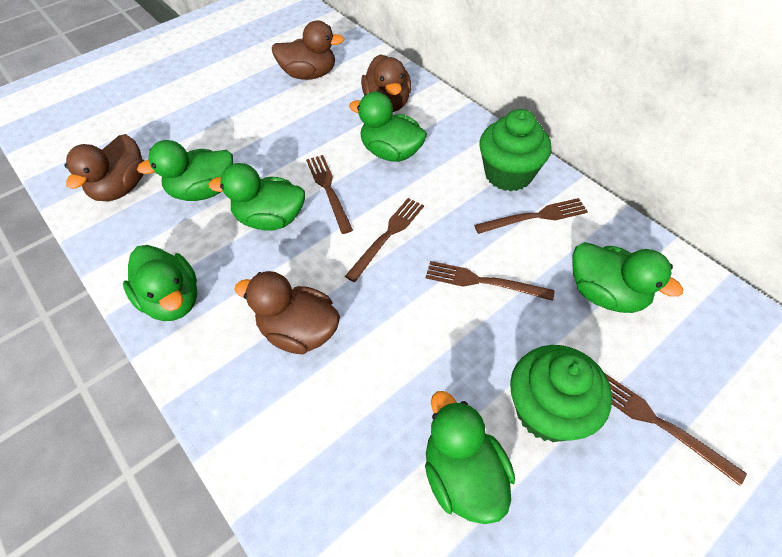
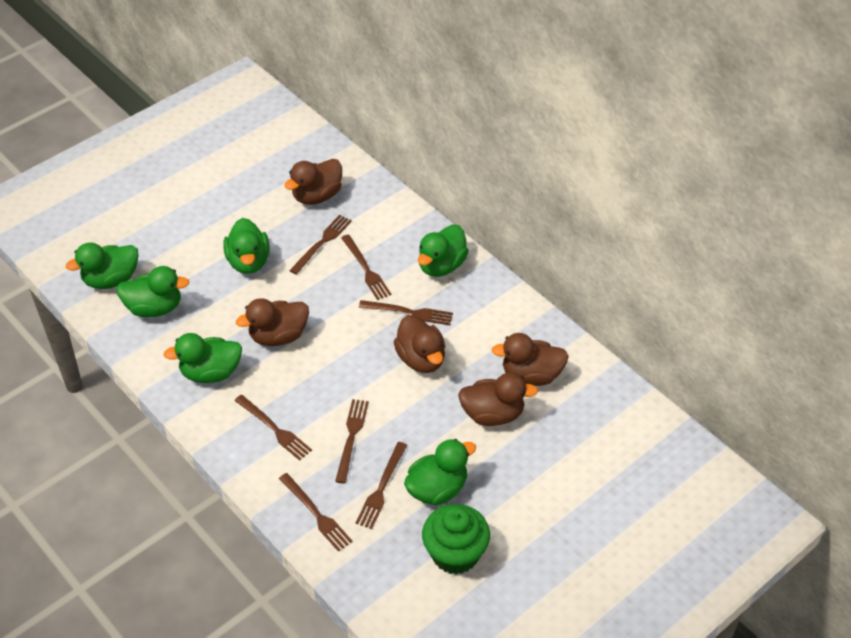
brown duck: 4 -> 5
brown fork: 5 -> 7
green cupcake: 2 -> 1

